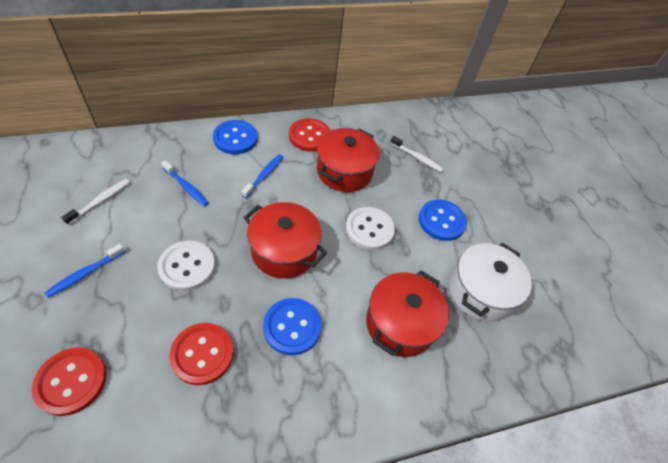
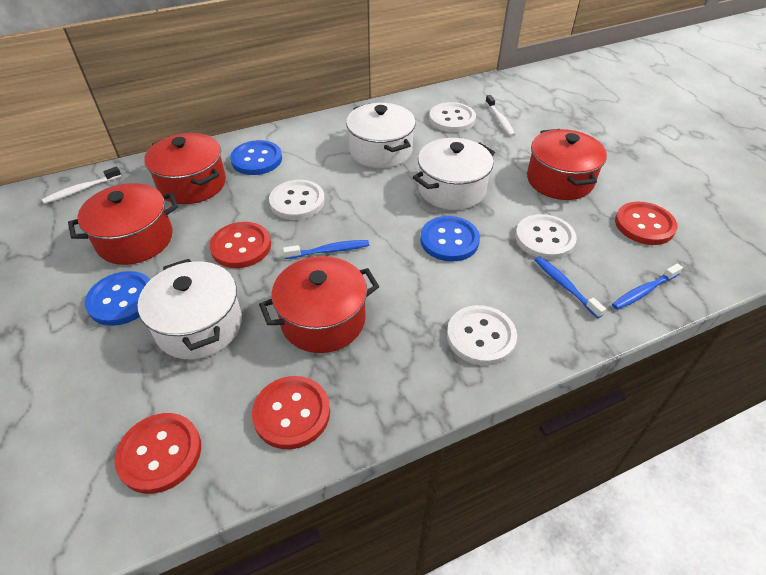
red button: 3 -> 4
red pot: 3 -> 4
white button: 2 -> 4
white pot: 1 -> 3

